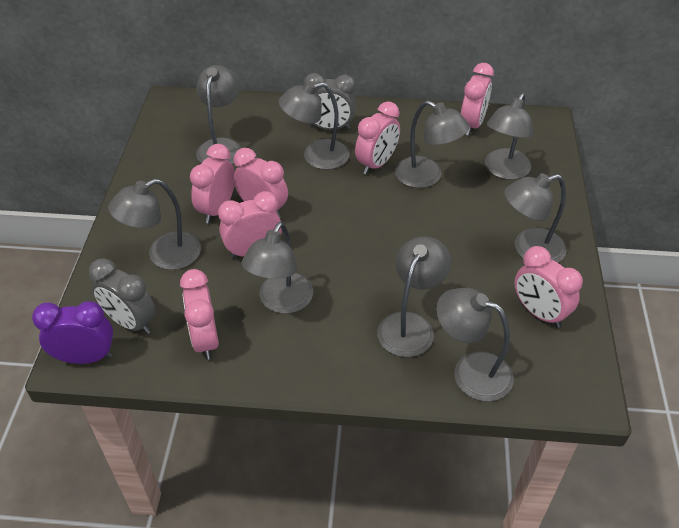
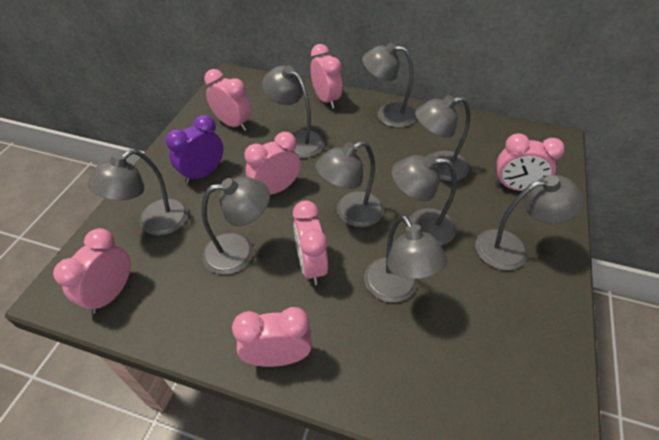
grey clock: 2 -> 0

